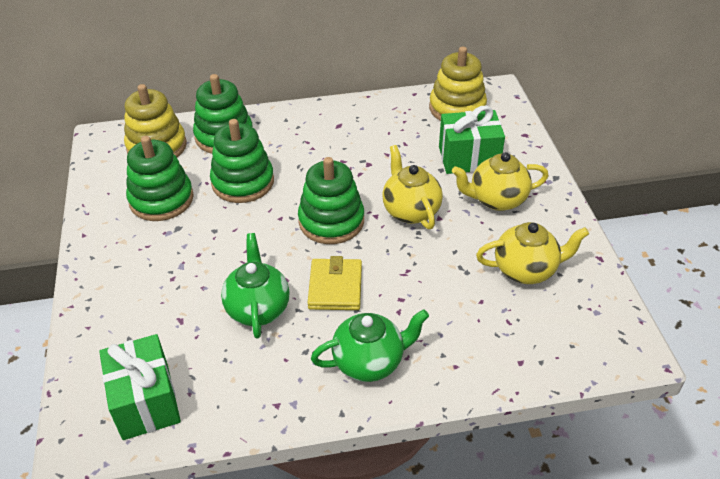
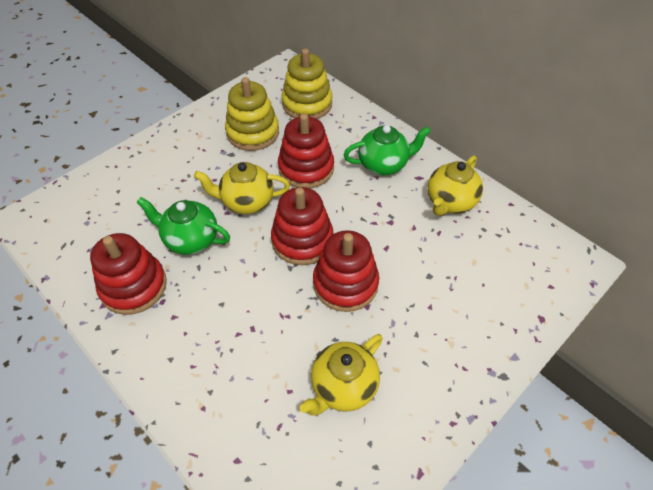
green gift: 2 -> 0
green stacking toy: 4 -> 0
red stacking toy: 0 -> 4
yellow wallet: 1 -> 0

